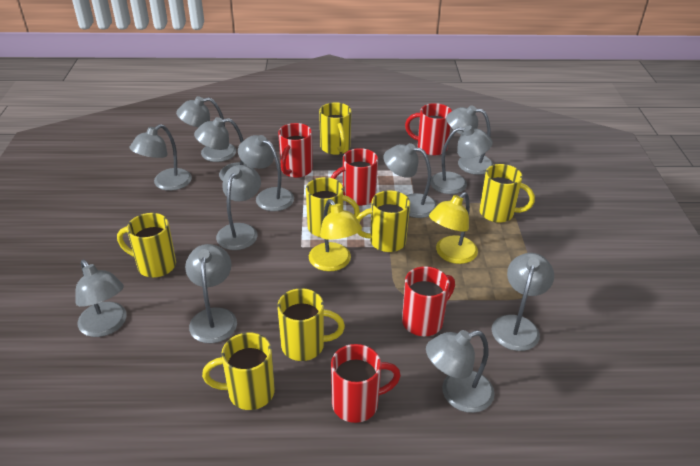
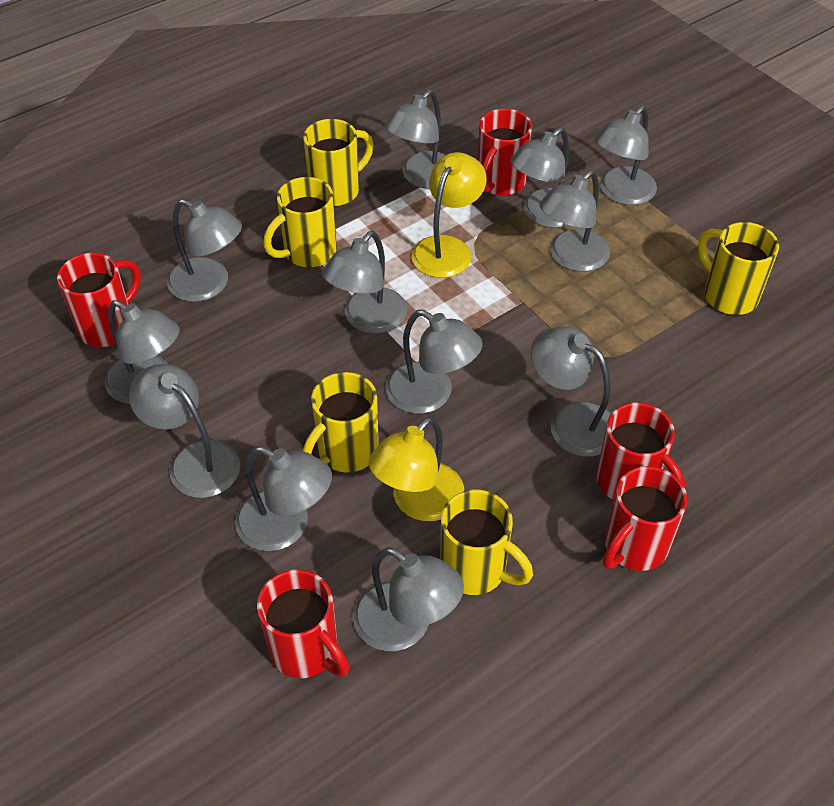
yellow mug: 7 -> 5

